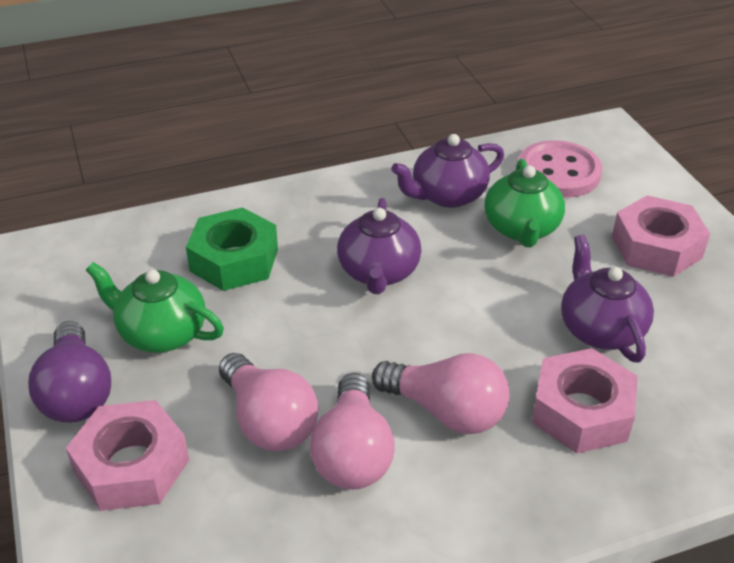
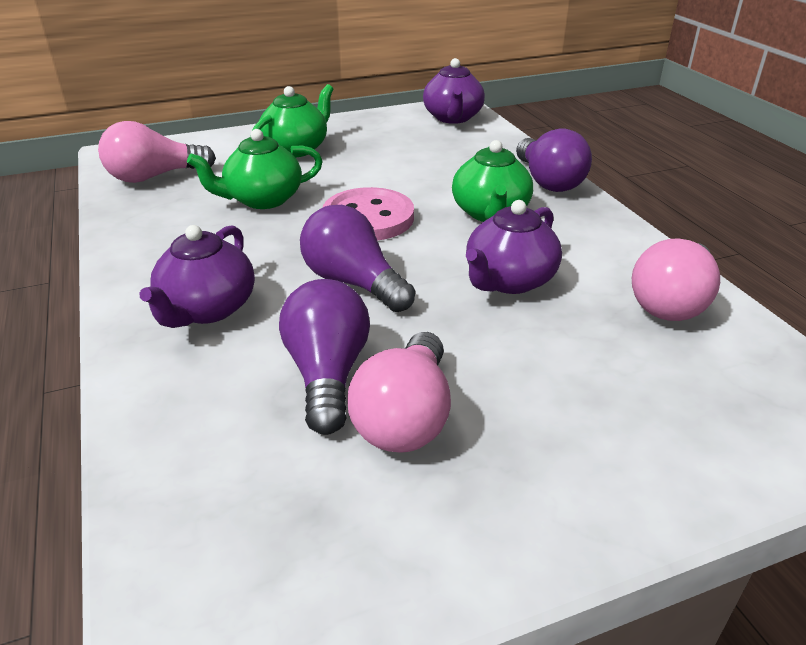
green nut: 1 -> 0
green teapot: 2 -> 3
pink nut: 3 -> 0
purple light bulb: 1 -> 3

